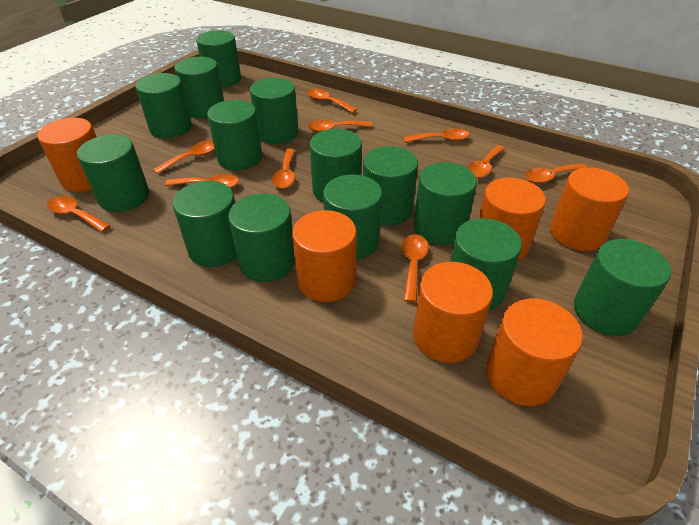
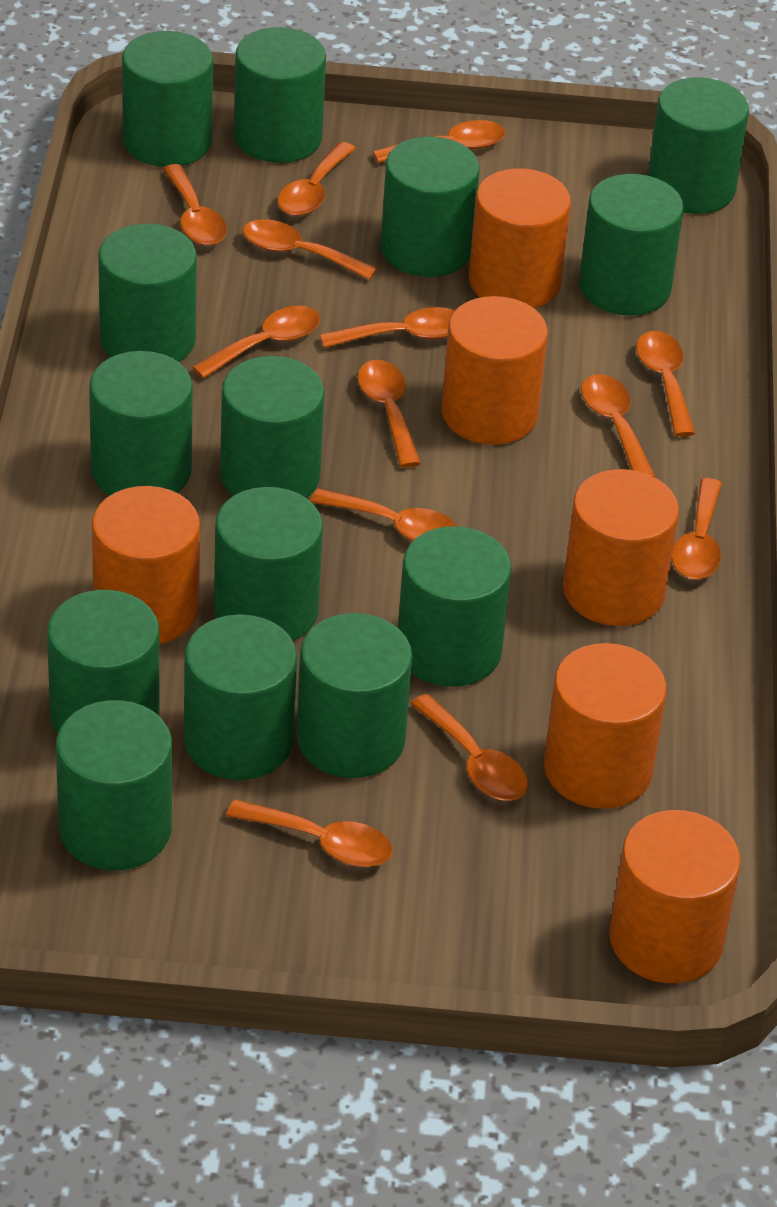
orange spoon: 10 -> 13

